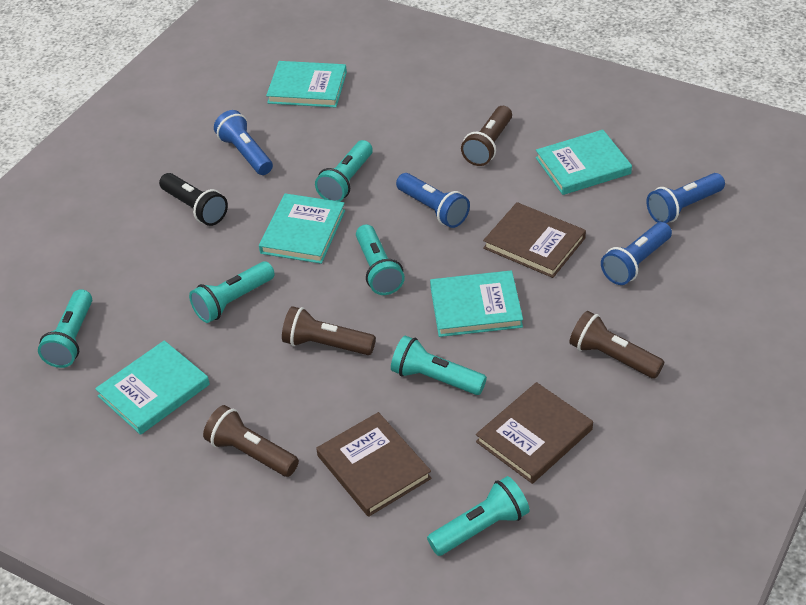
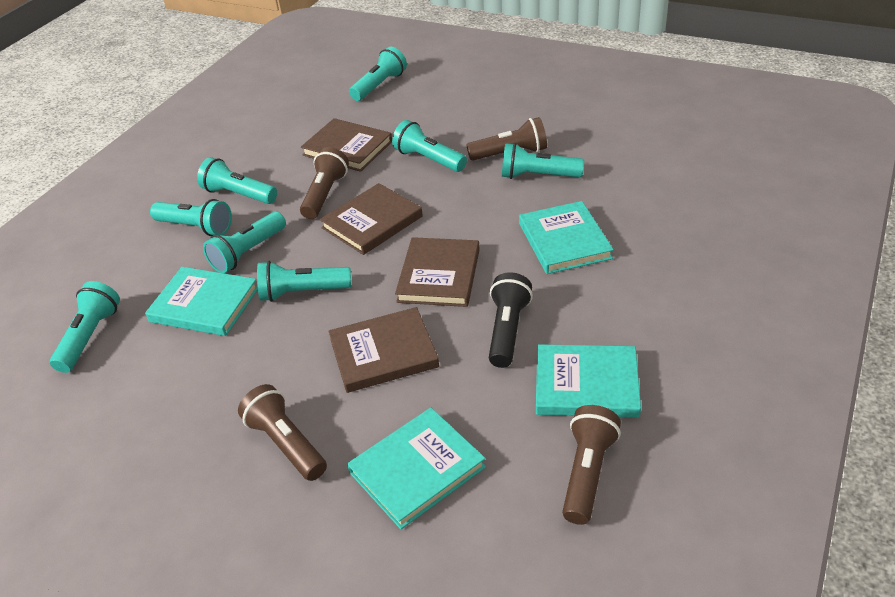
blue flashlight: 4 -> 0
brown book: 3 -> 4
turquoise book: 5 -> 4
turquoise flashlight: 6 -> 8

